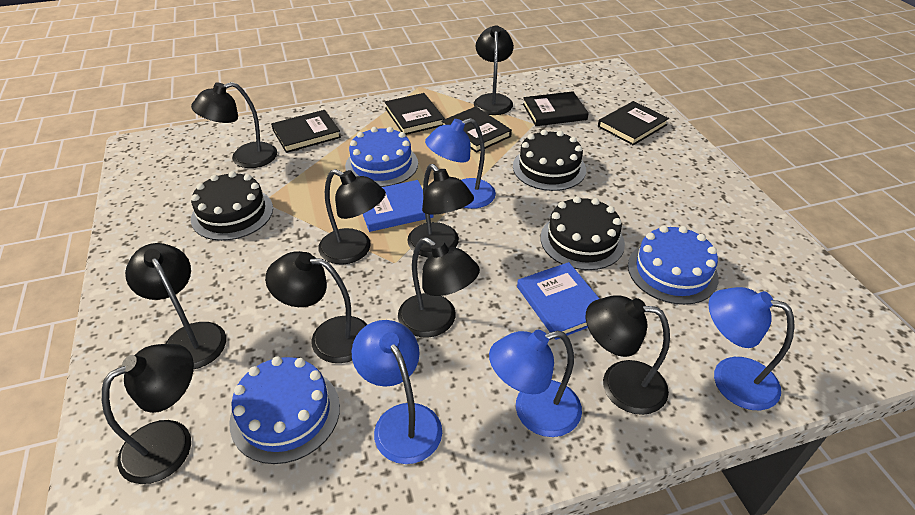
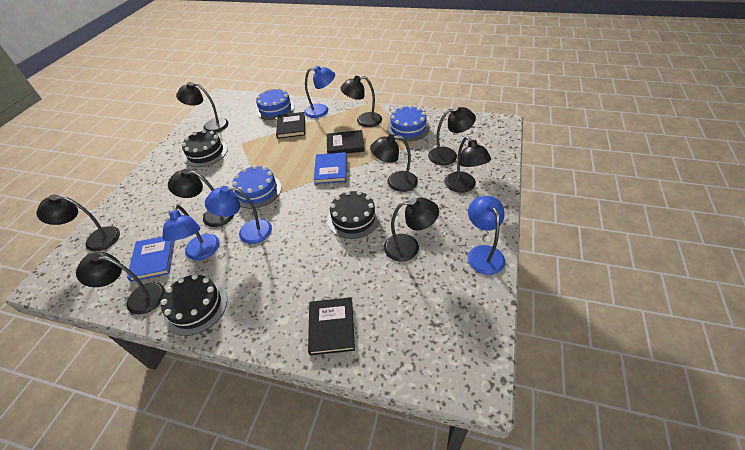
black book: 5 -> 3

